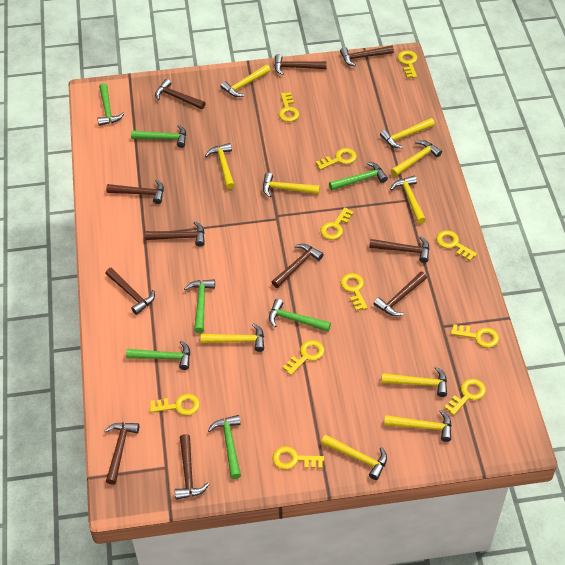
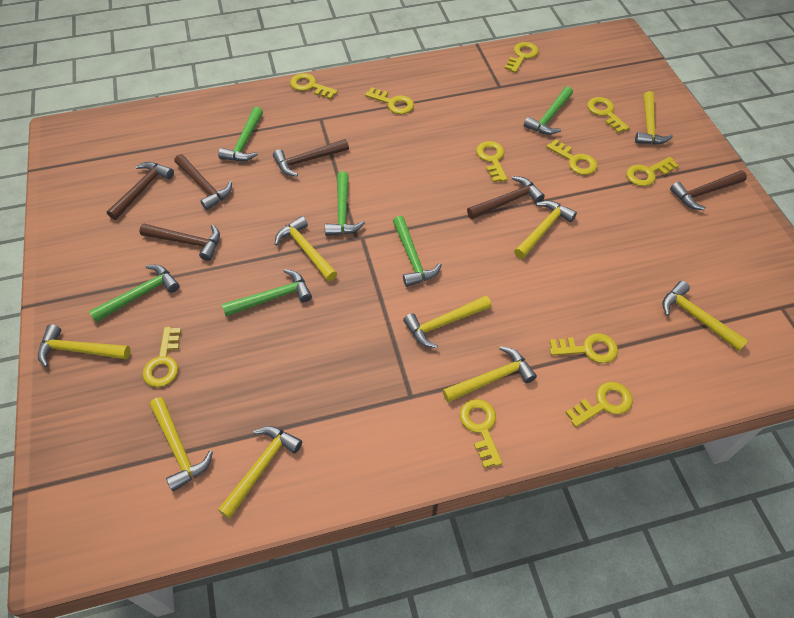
brown hammer: 11 -> 6
green hammer: 7 -> 6
yellow hammer: 10 -> 9

